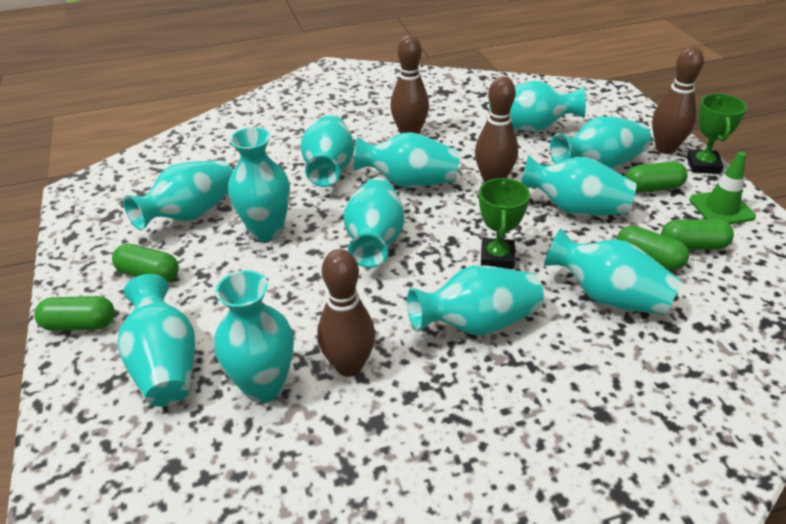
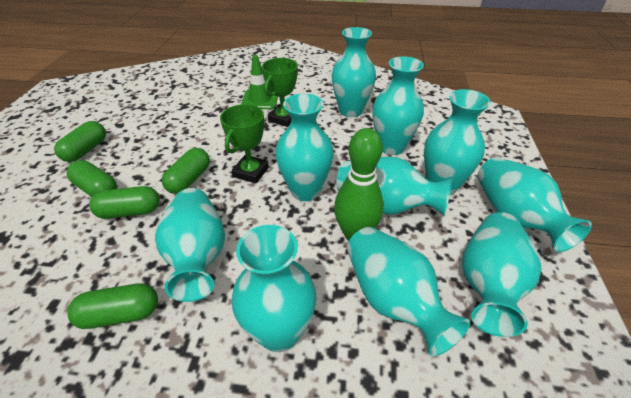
brown bowling pin: 4 -> 0
green bowling pin: 0 -> 1
turquoise vase: 12 -> 10

